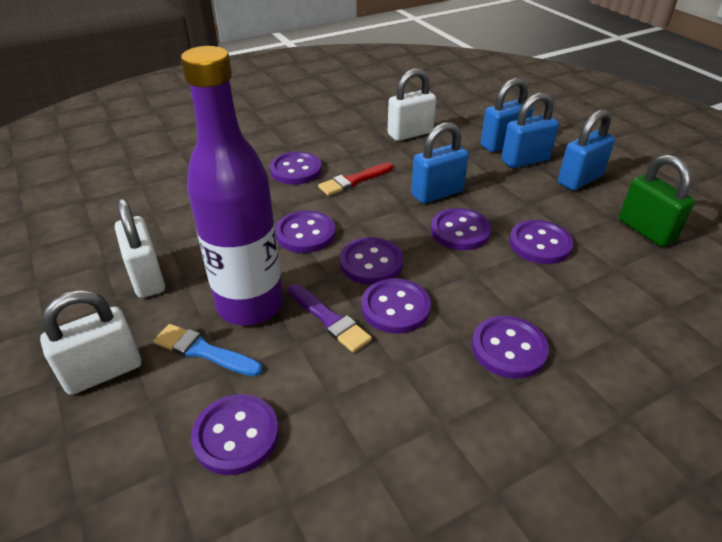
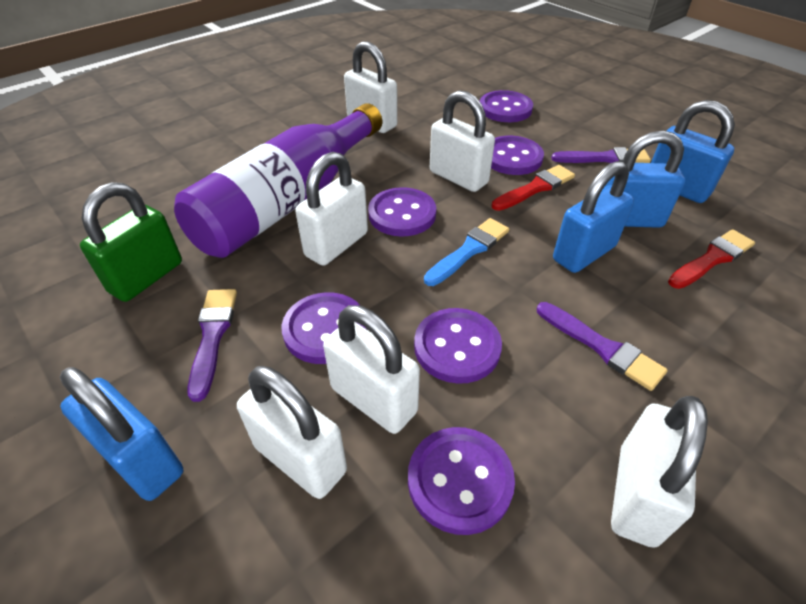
purple brush: 1 -> 3
purple button: 8 -> 6
red brush: 1 -> 2
white padlock: 3 -> 6

